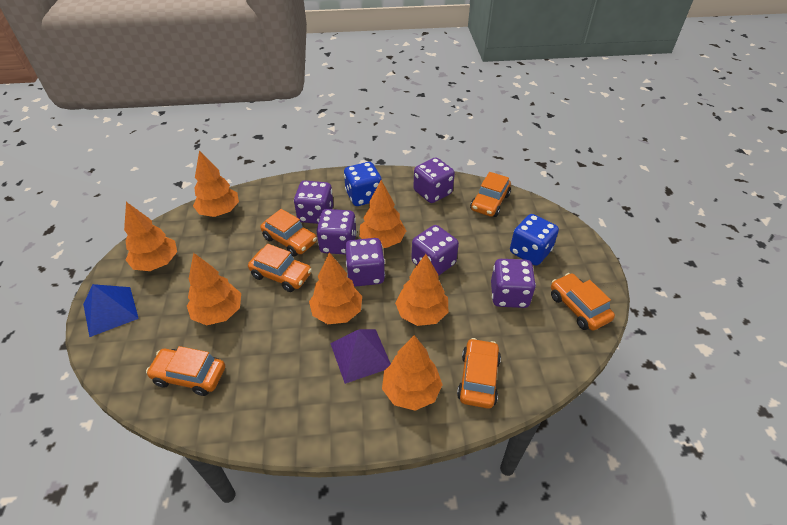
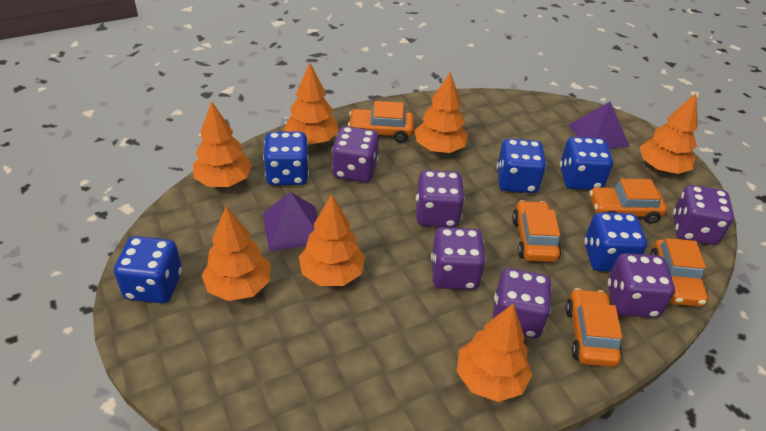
blue dice: 2 -> 5
blue pyramid: 1 -> 0
orange car: 6 -> 5
purple pyramid: 1 -> 2

